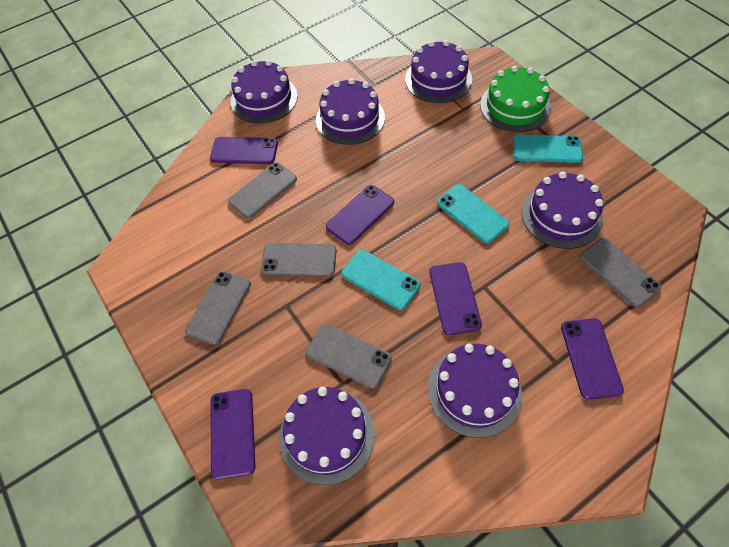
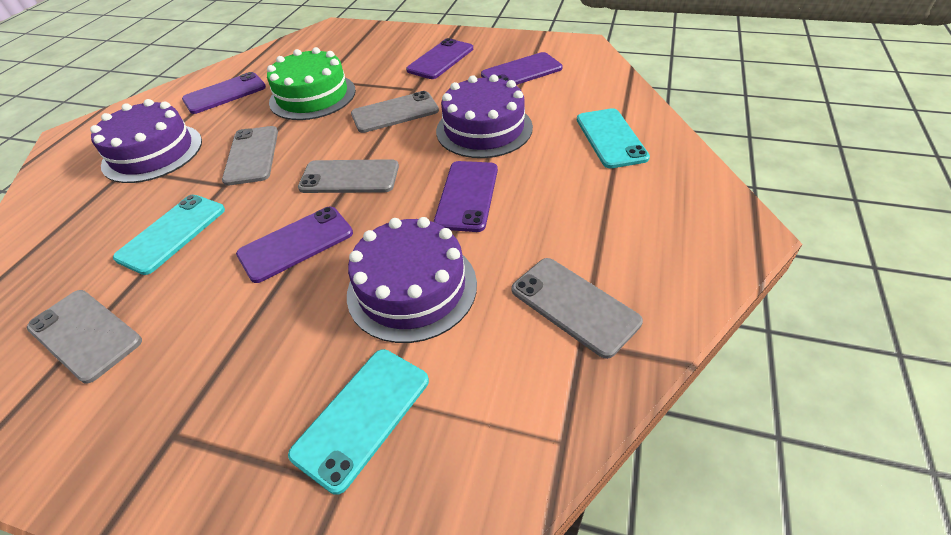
purple cake: 6 -> 3

